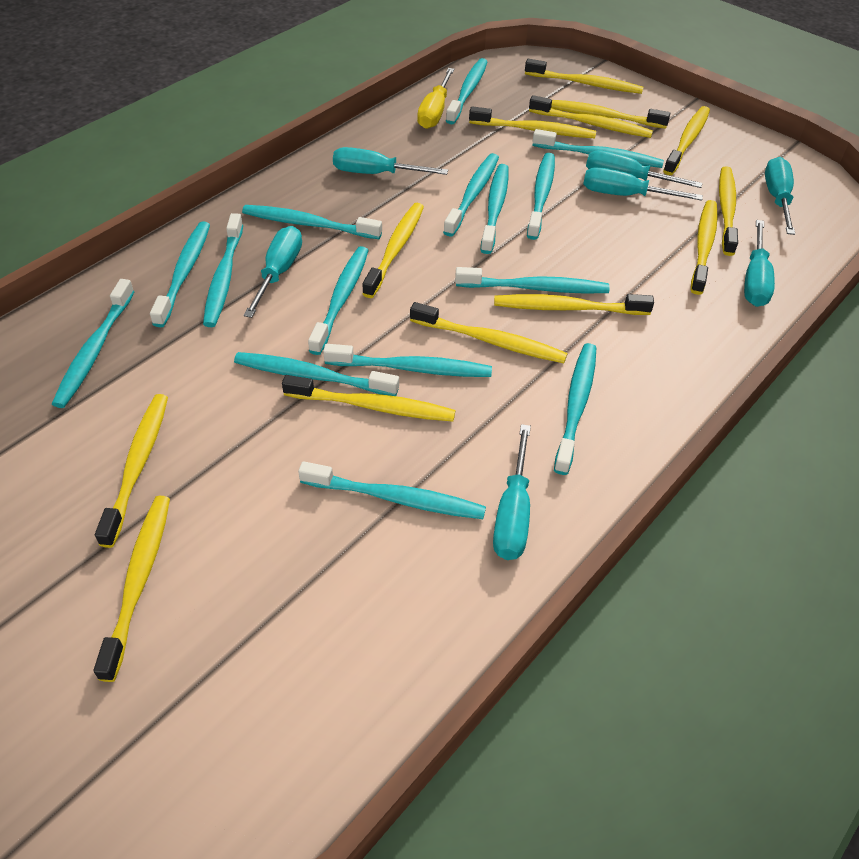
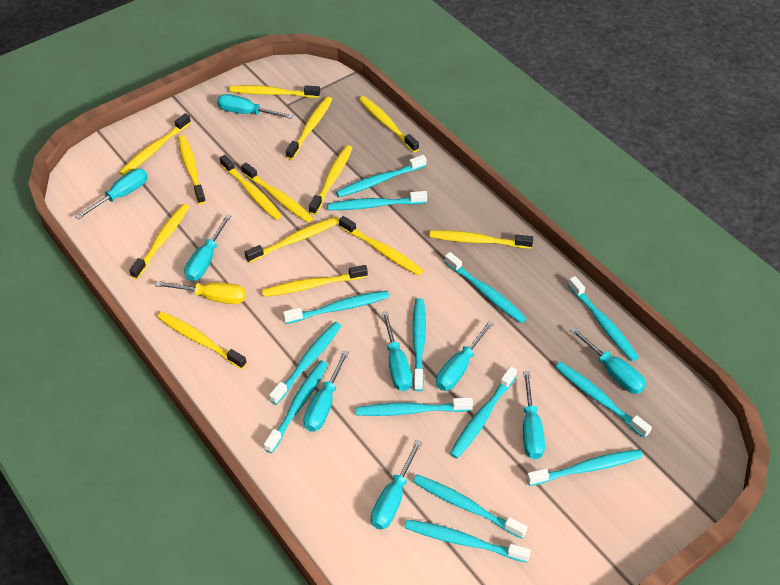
turquoise screwdriver: 7 -> 9
turquoise toothbrush: 15 -> 14
yellow toothbrush: 13 -> 14

